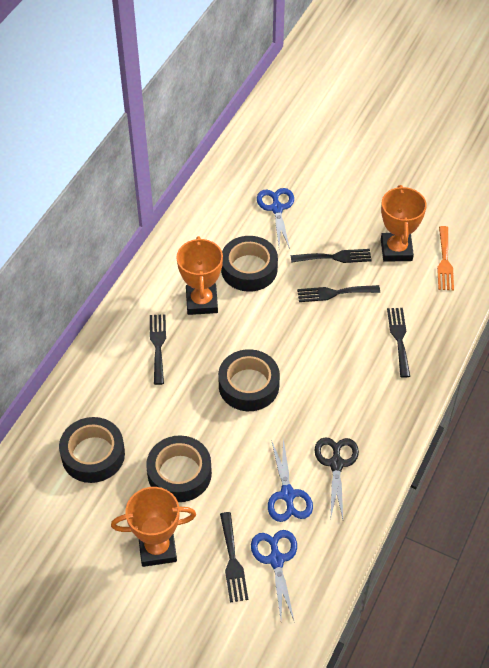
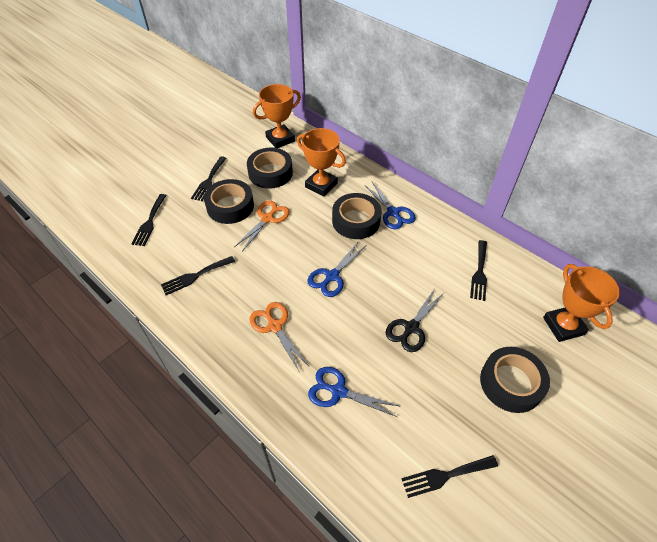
orange fork: 1 -> 0
orange scissors: 0 -> 2

